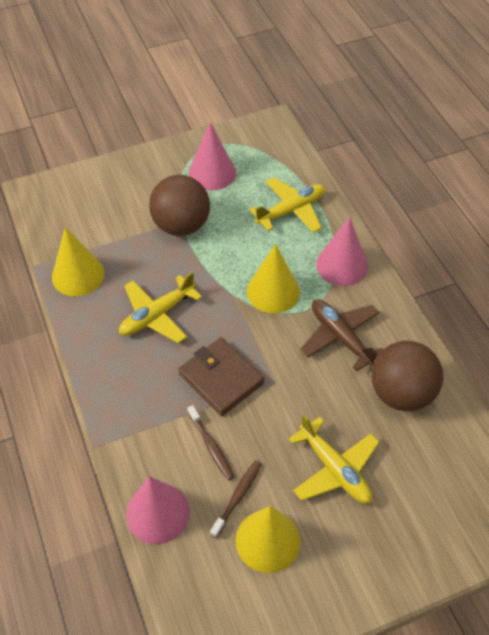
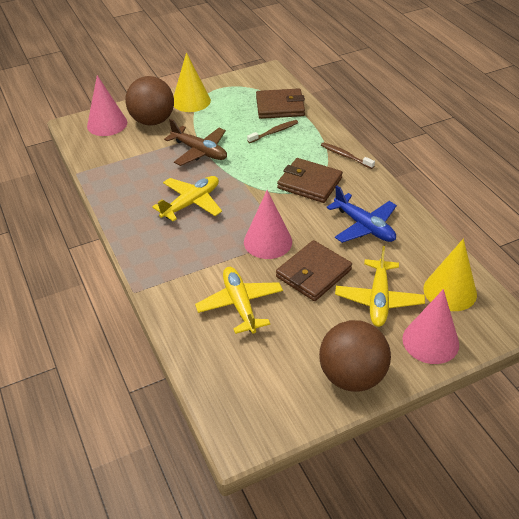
blue plane: 0 -> 1
brown wallet: 1 -> 3
yellow cone: 3 -> 2

